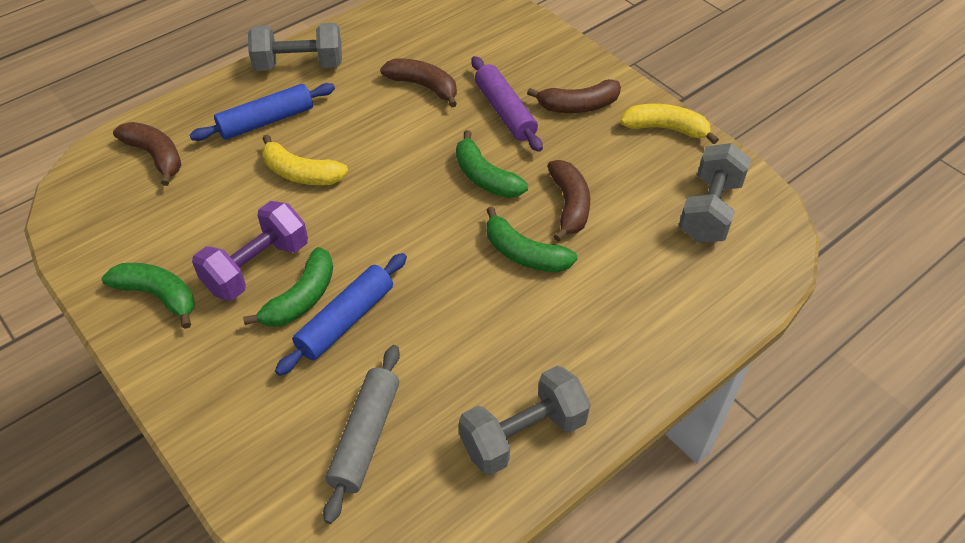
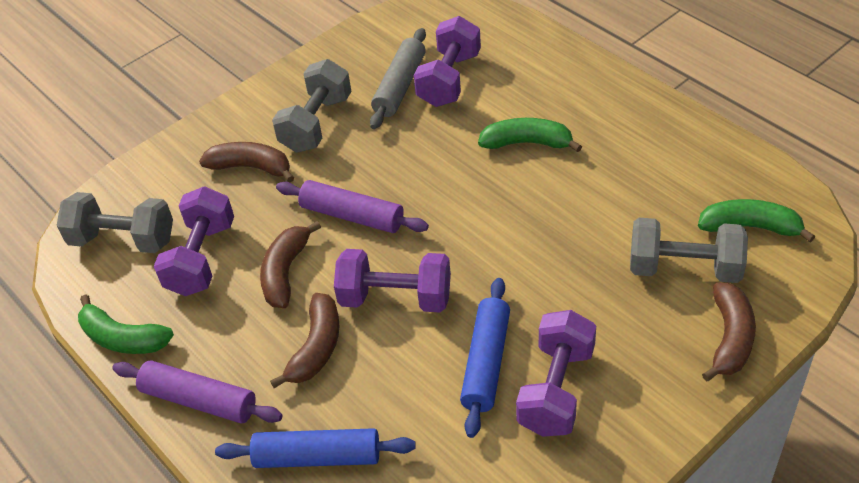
green banana: 4 -> 3
purple dumbbell: 1 -> 4
purple rolling pin: 1 -> 2
yellow banana: 2 -> 0

